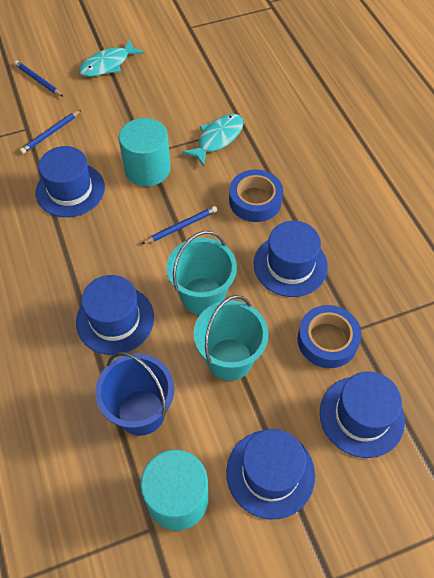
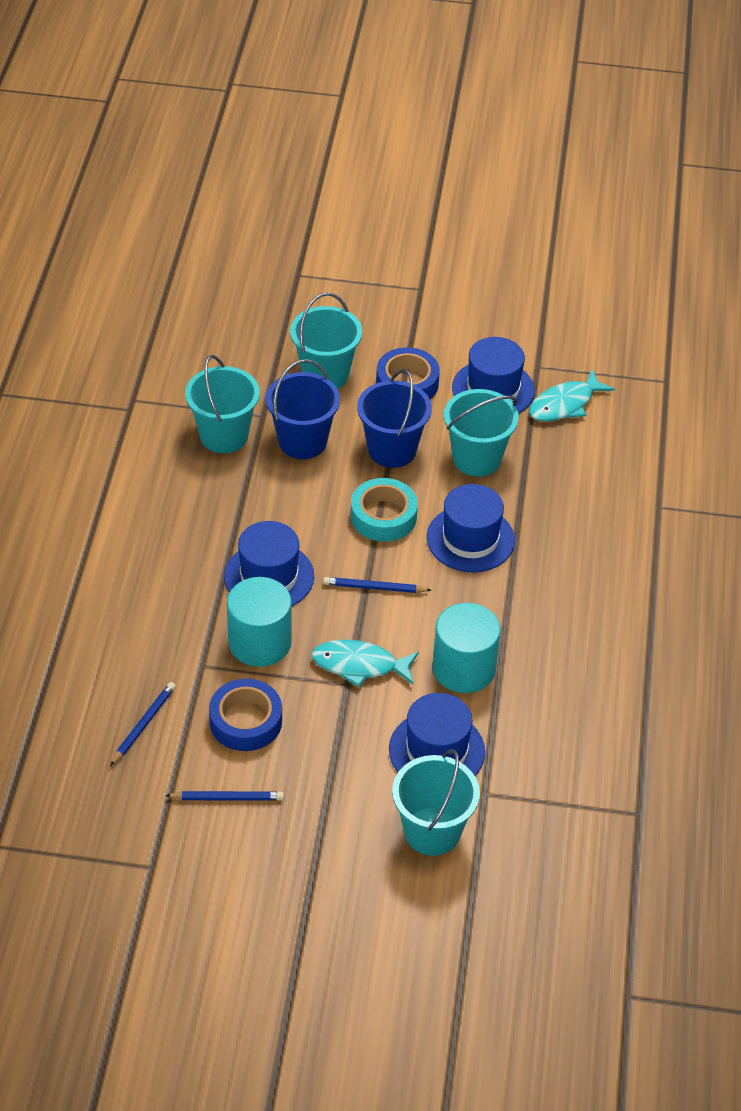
blue bucket: 1 -> 2
blue hat: 5 -> 4
turquoise bucket: 2 -> 4
turquoise tape: 0 -> 1

